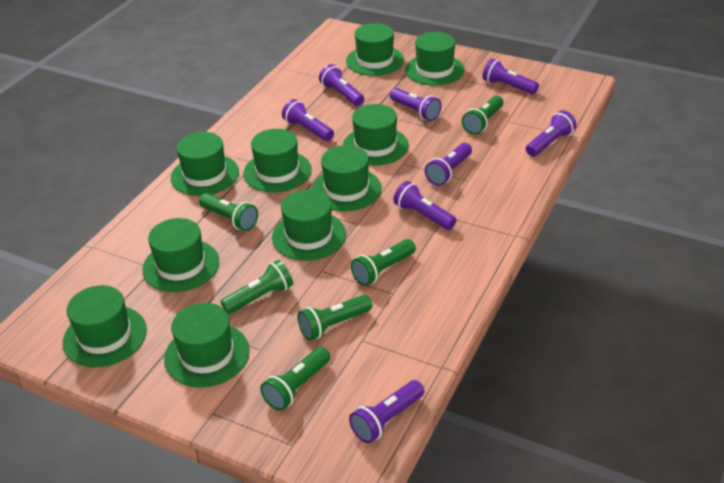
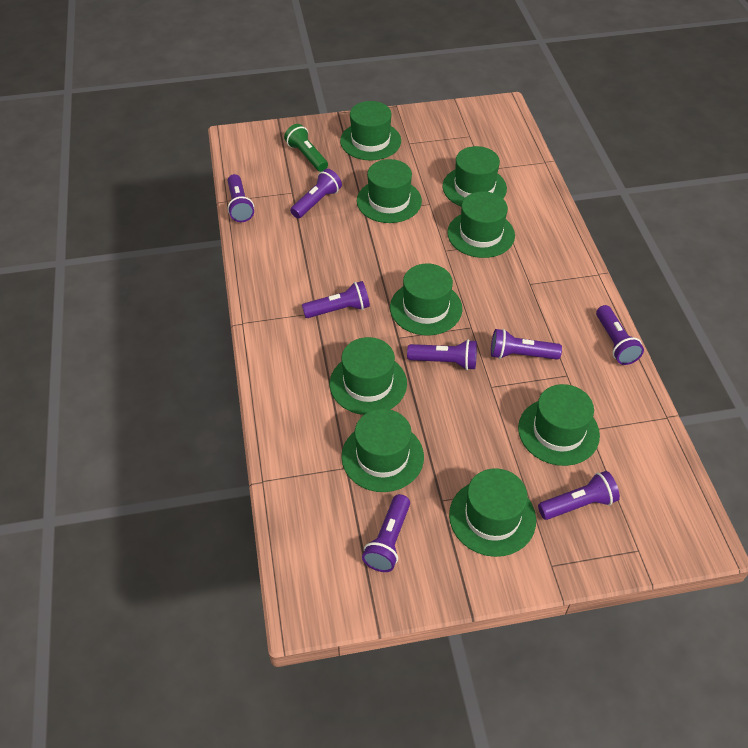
green flashlight: 6 -> 1
green hat: 10 -> 9

